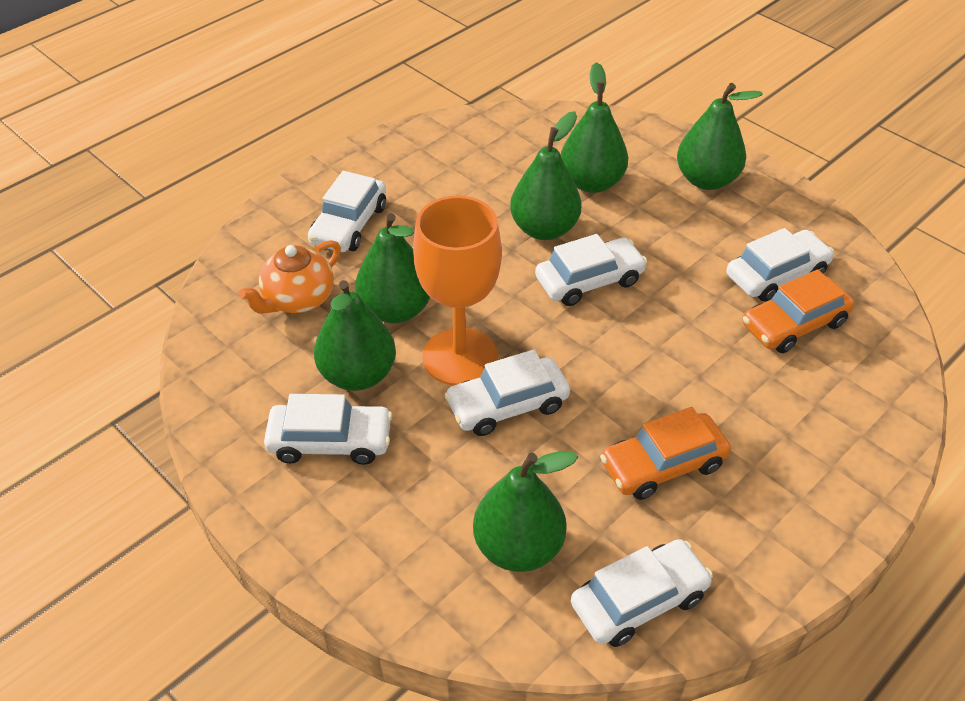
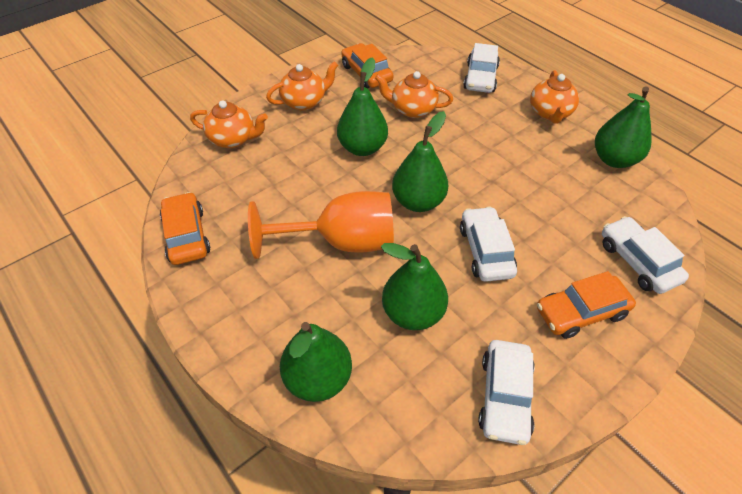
green pear: 6 -> 5
orange car: 2 -> 3
orange teapot: 1 -> 4
white car: 6 -> 4

